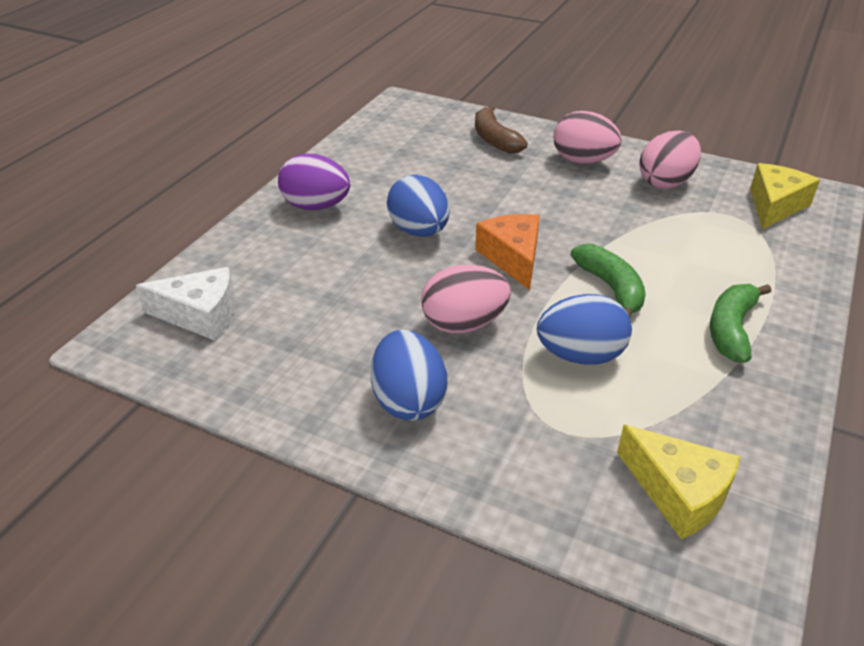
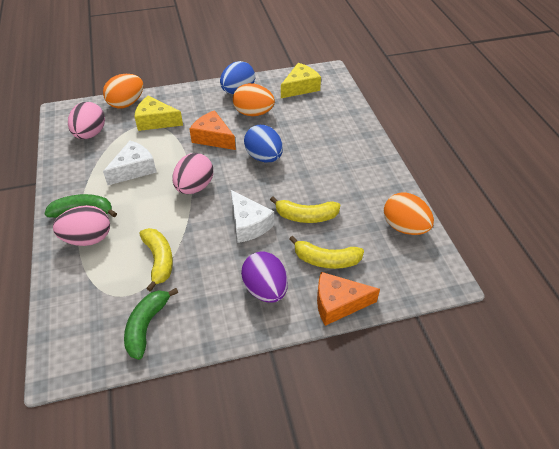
blue egg: 3 -> 2
brown banana: 1 -> 0
orange cheese: 1 -> 2
orange egg: 0 -> 3
white cheese: 1 -> 2
yellow banana: 0 -> 3

